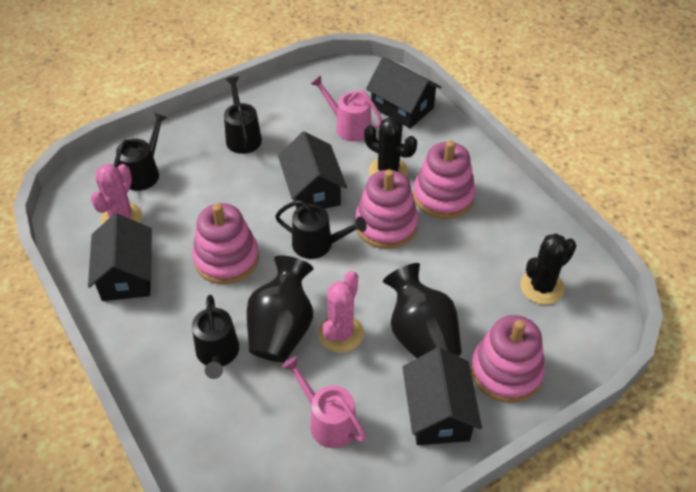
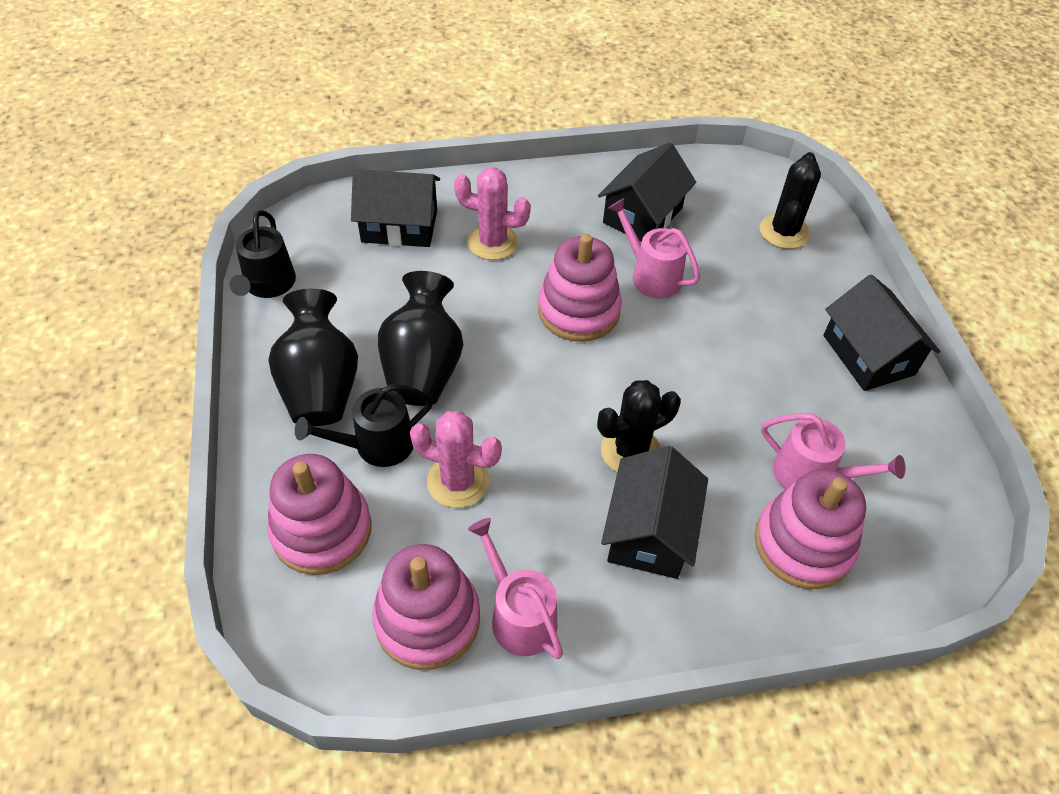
black watering can: 4 -> 2
pink watering can: 2 -> 3

